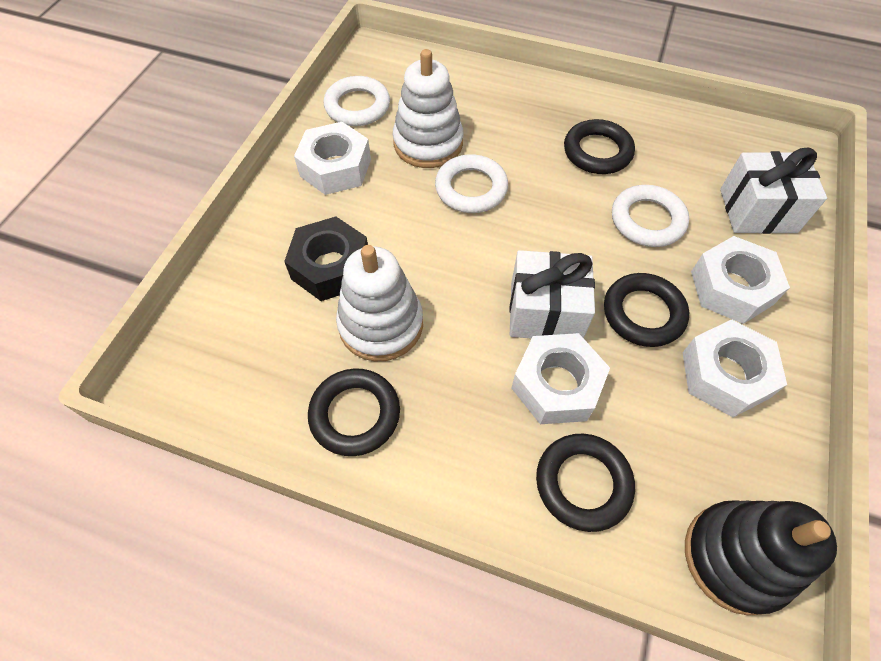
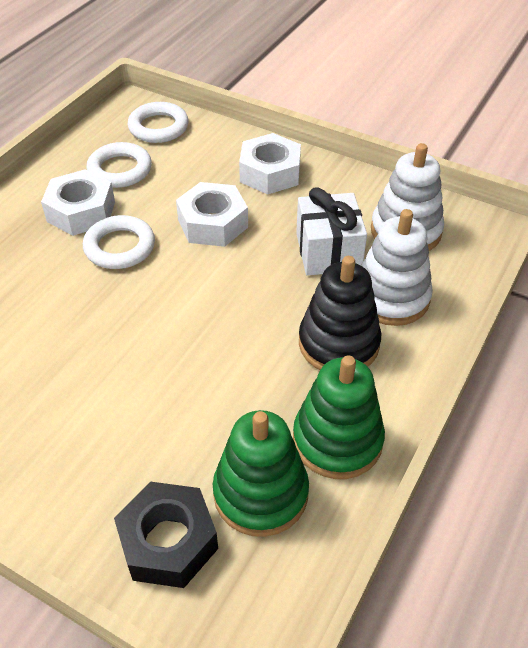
black ring: 4 -> 0
green stacking toy: 0 -> 2
white gift: 2 -> 1
white nut: 4 -> 3

